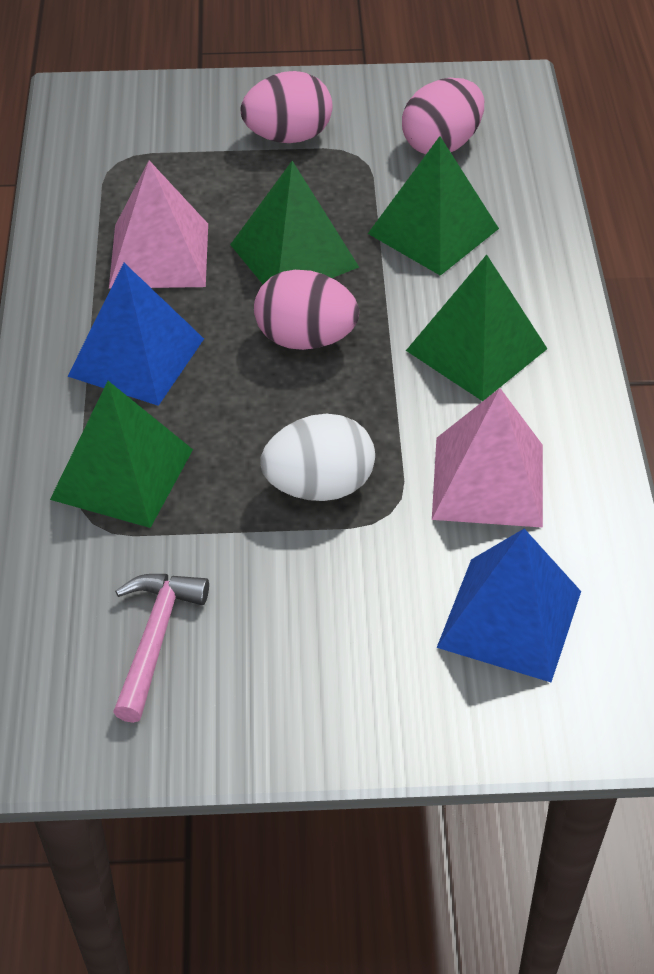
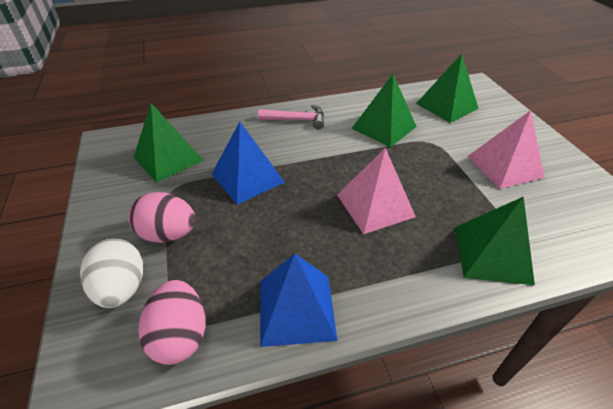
pink egg: 3 -> 2

